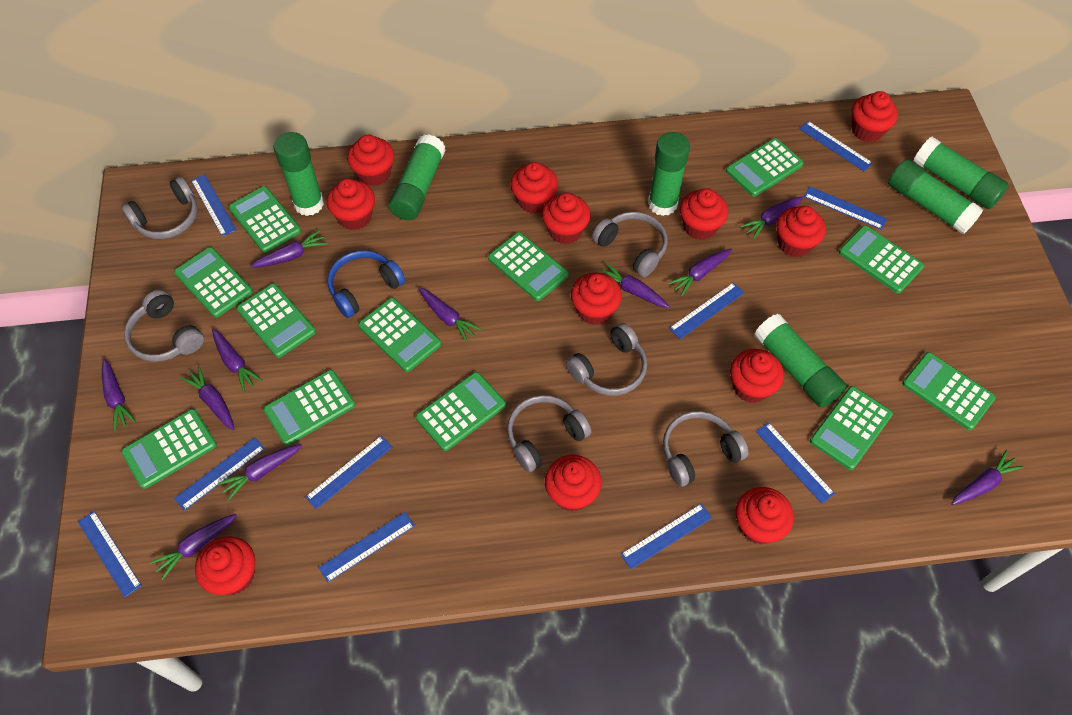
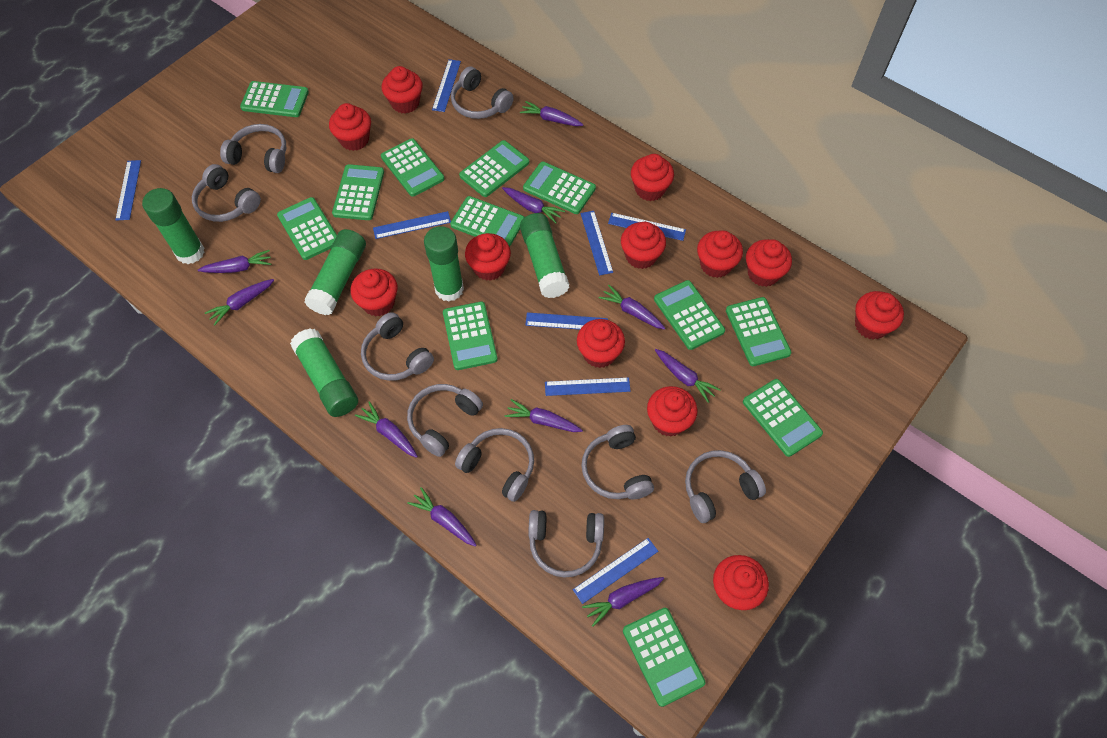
blue headphones: 1 -> 0
blue ruler: 10 -> 8
green glue stick: 6 -> 5
grey headphones: 6 -> 9
purple carrot: 11 -> 10

